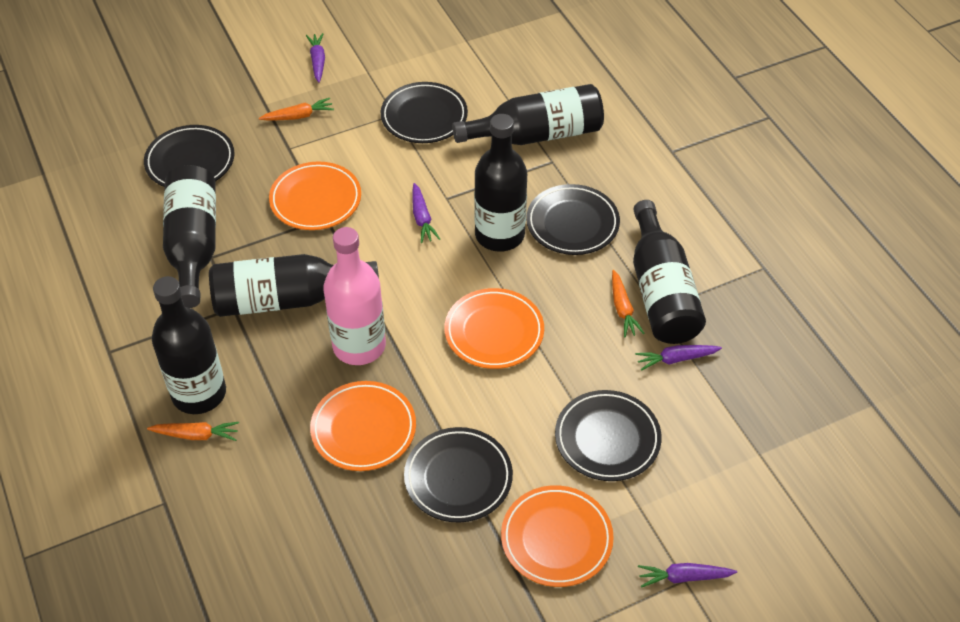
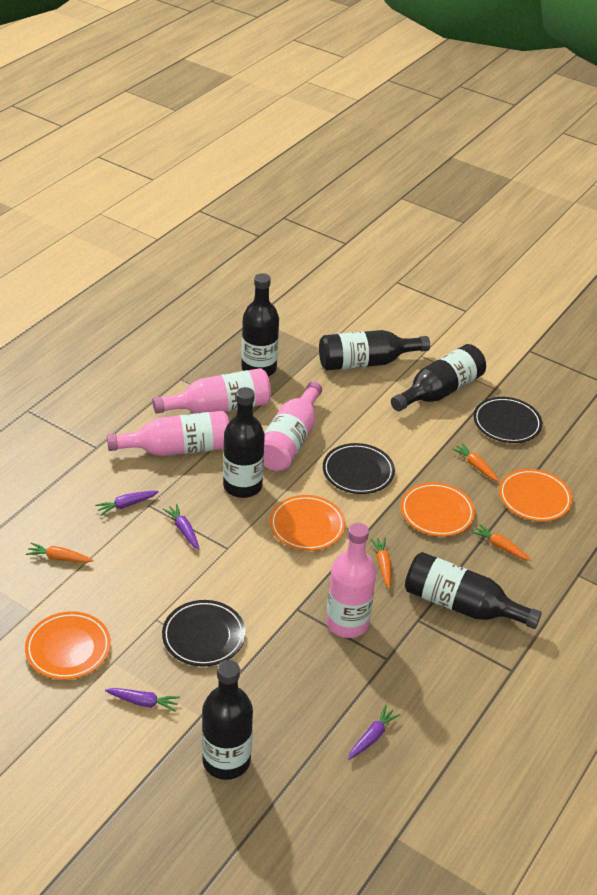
black plate: 5 -> 3
orange carrot: 3 -> 4
pink bottle: 1 -> 4

